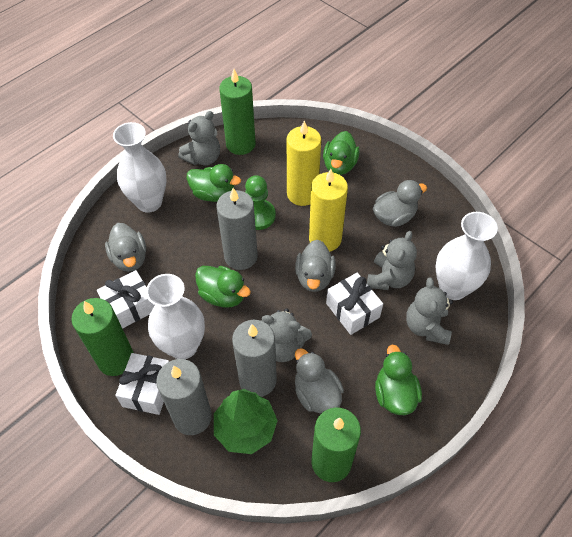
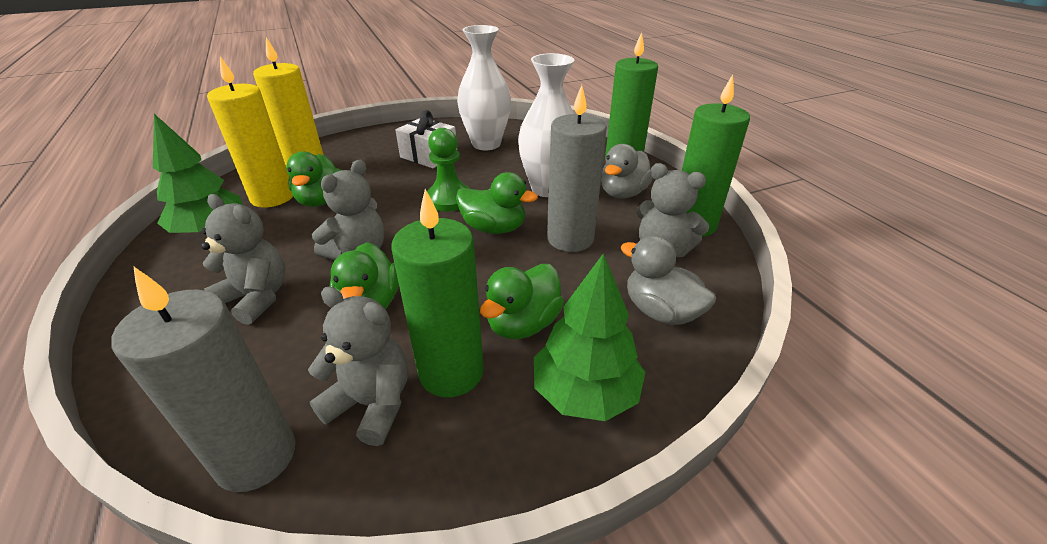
green tree: 1 -> 2
grey candle: 3 -> 2
grey duck: 4 -> 2
white gift: 3 -> 1
white vase: 3 -> 2

